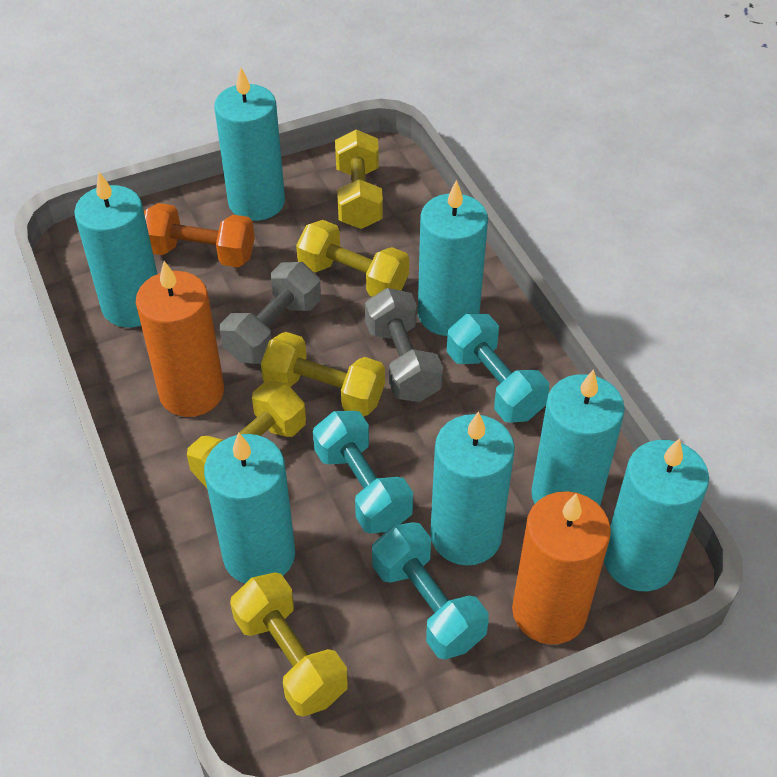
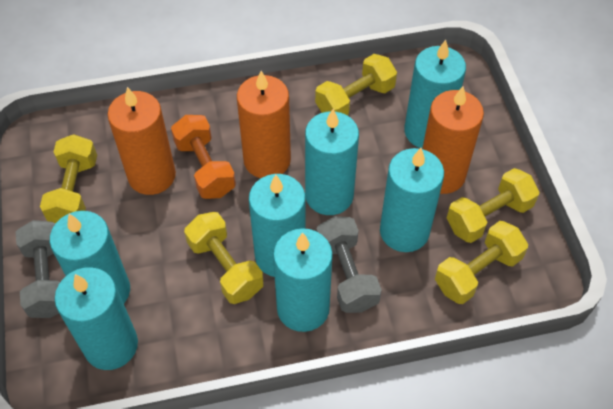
orange candle: 2 -> 3
turquoise dumbbell: 3 -> 0

